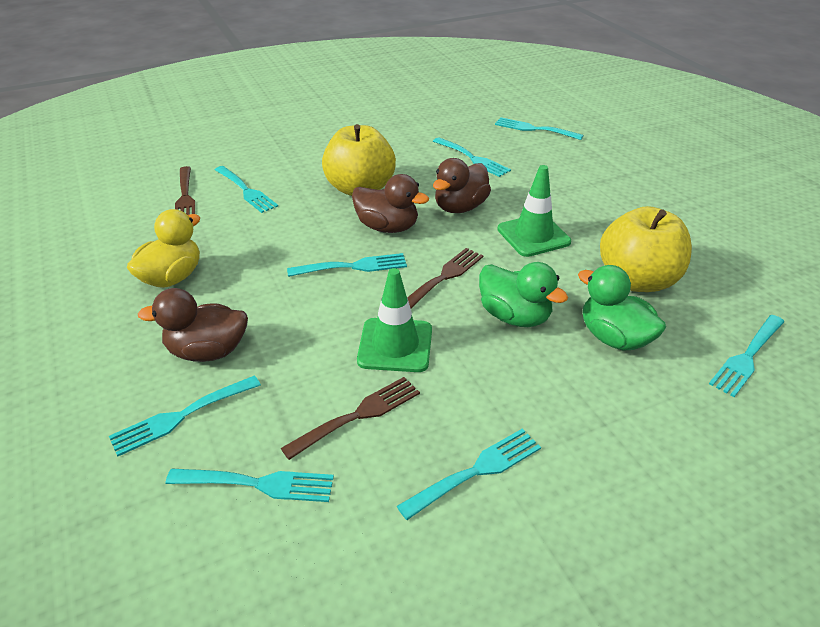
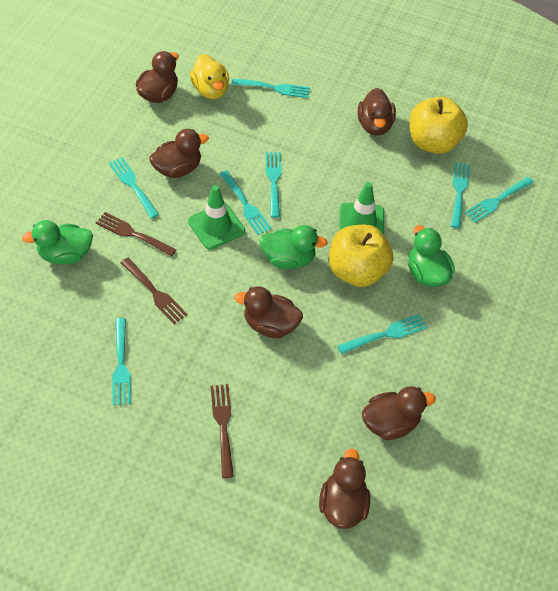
brown duck: 3 -> 6
green duck: 2 -> 3

